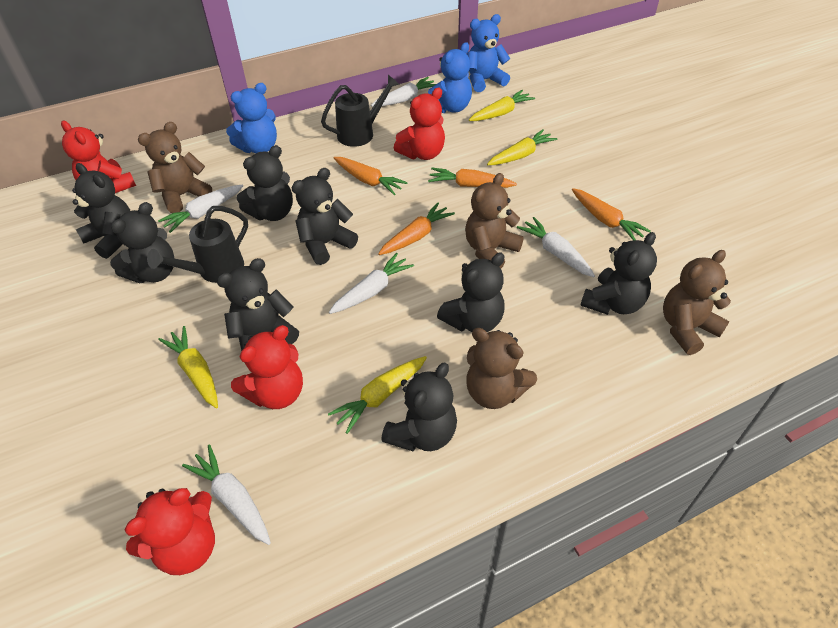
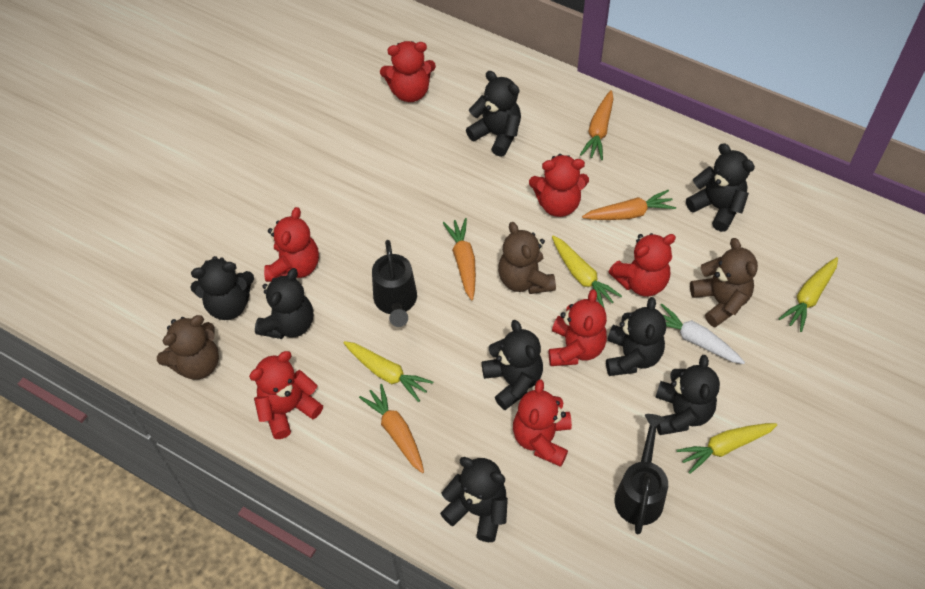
blue teddy bear: 3 -> 0
brown teddy bear: 4 -> 3
red teddy bear: 4 -> 7
white carrot: 5 -> 1

